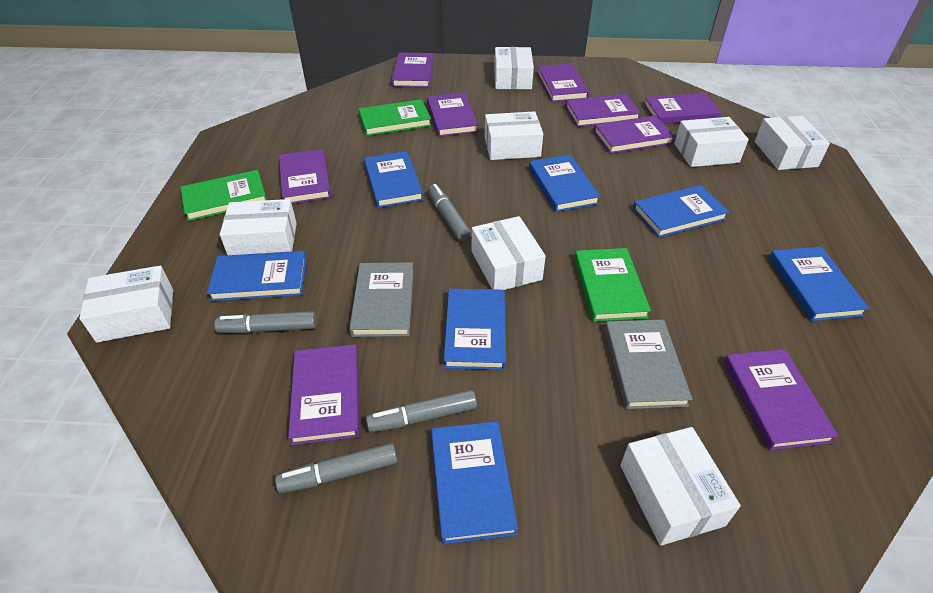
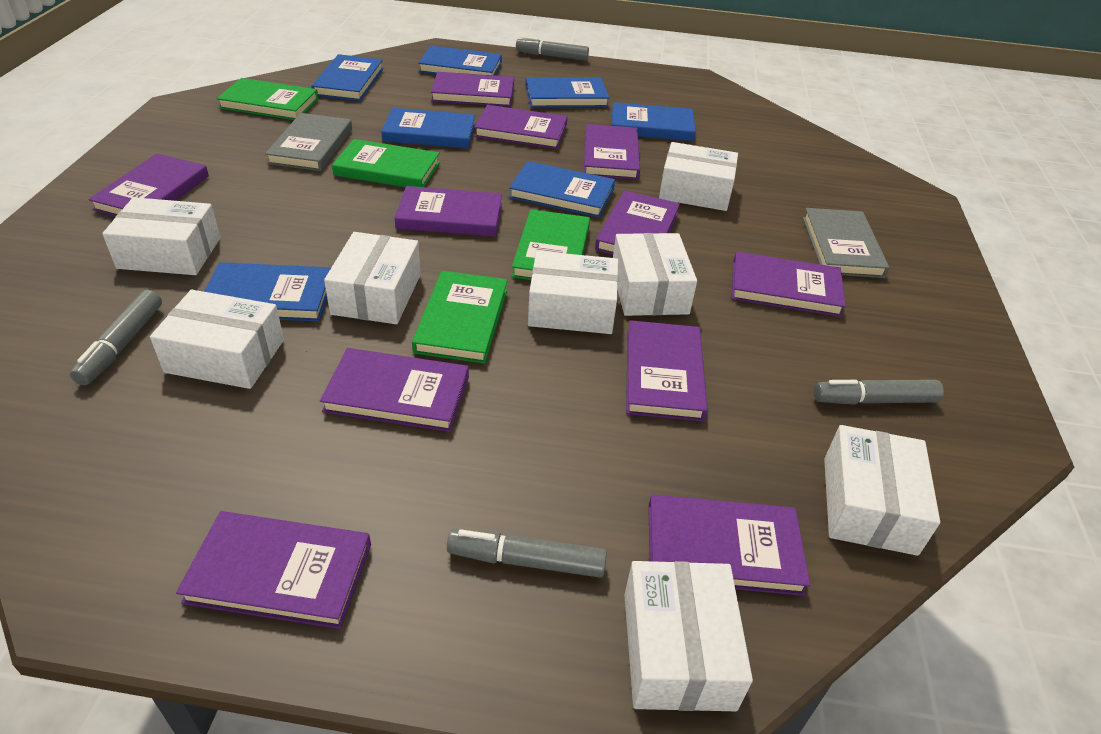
green book: 3 -> 4
purple book: 9 -> 11

